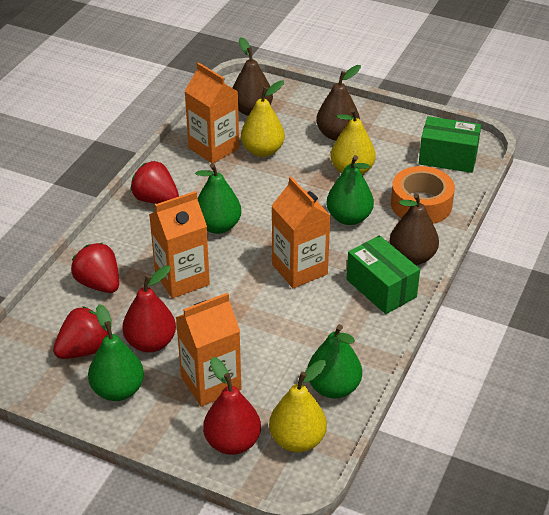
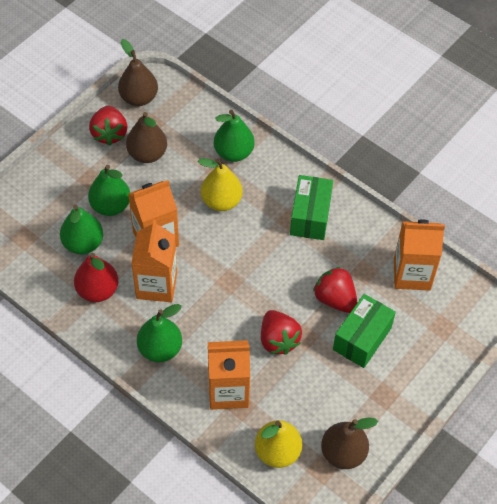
orange tape: 1 -> 0
red pear: 2 -> 1
yellow pear: 3 -> 2

